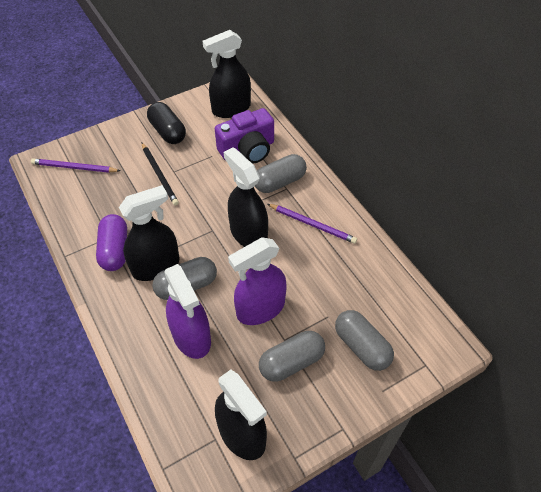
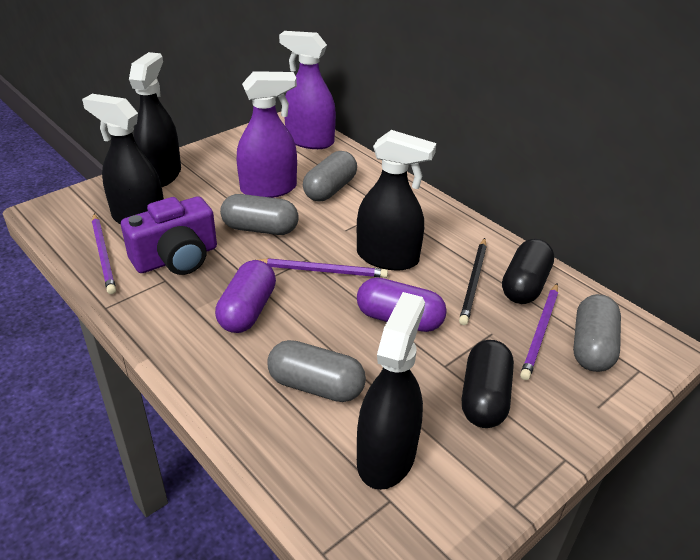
black capsule: 1 -> 2
purple capsule: 1 -> 2
purple pencil: 2 -> 3

